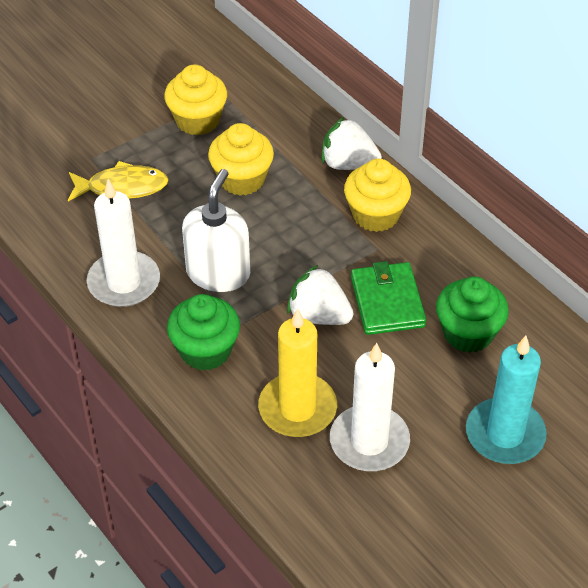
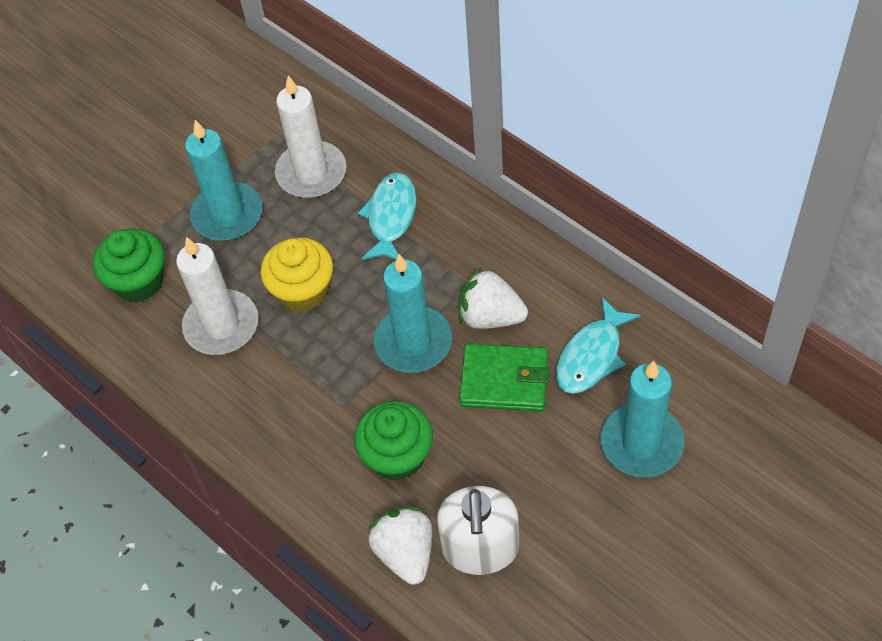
turquoise candle: 1 -> 3
turquoise fish: 0 -> 2
yellow candle: 1 -> 0
yellow cupcake: 3 -> 1
yellow fish: 1 -> 0

